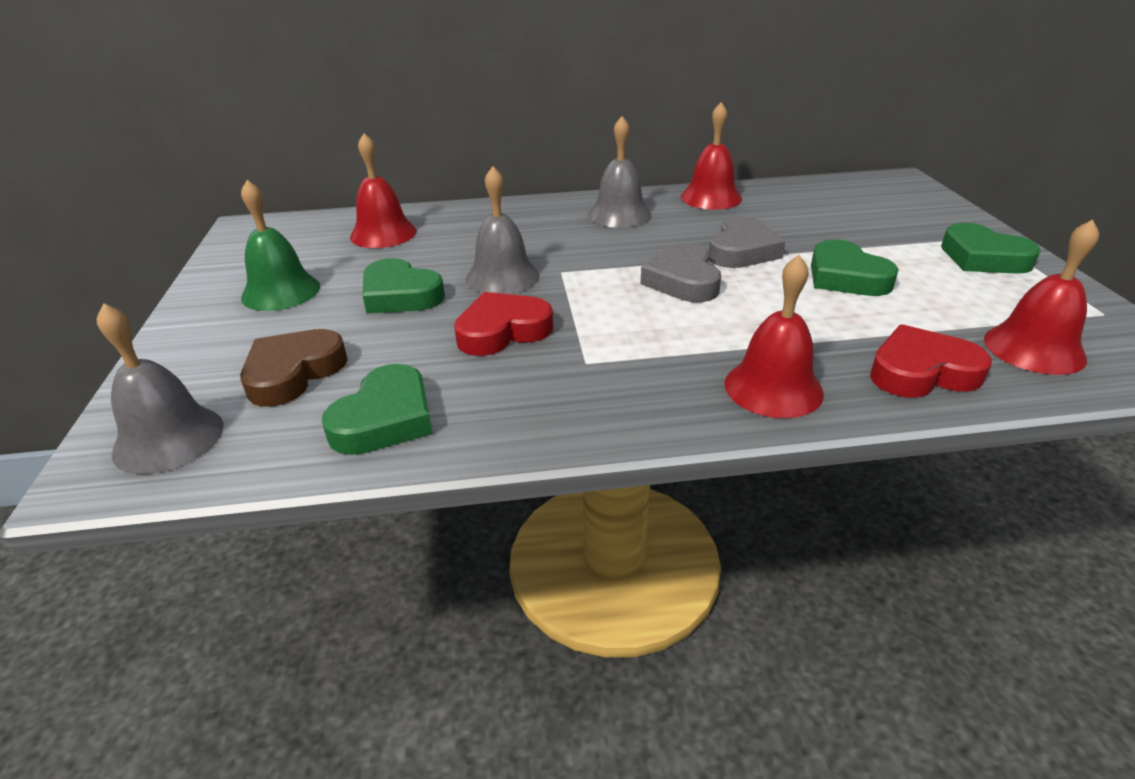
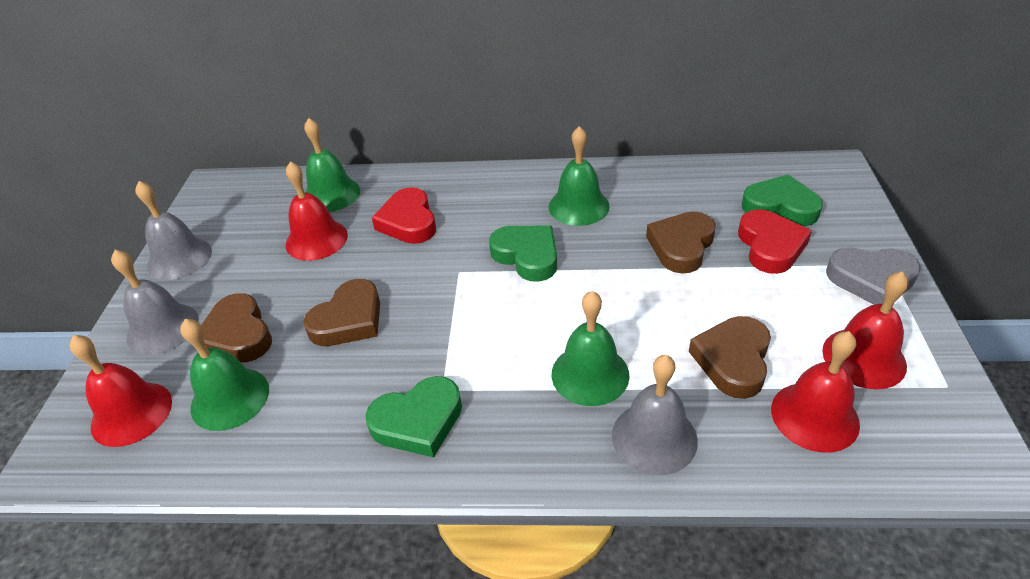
brown heart: 1 -> 4
green bell: 1 -> 4
green heart: 4 -> 3
grey heart: 2 -> 1

